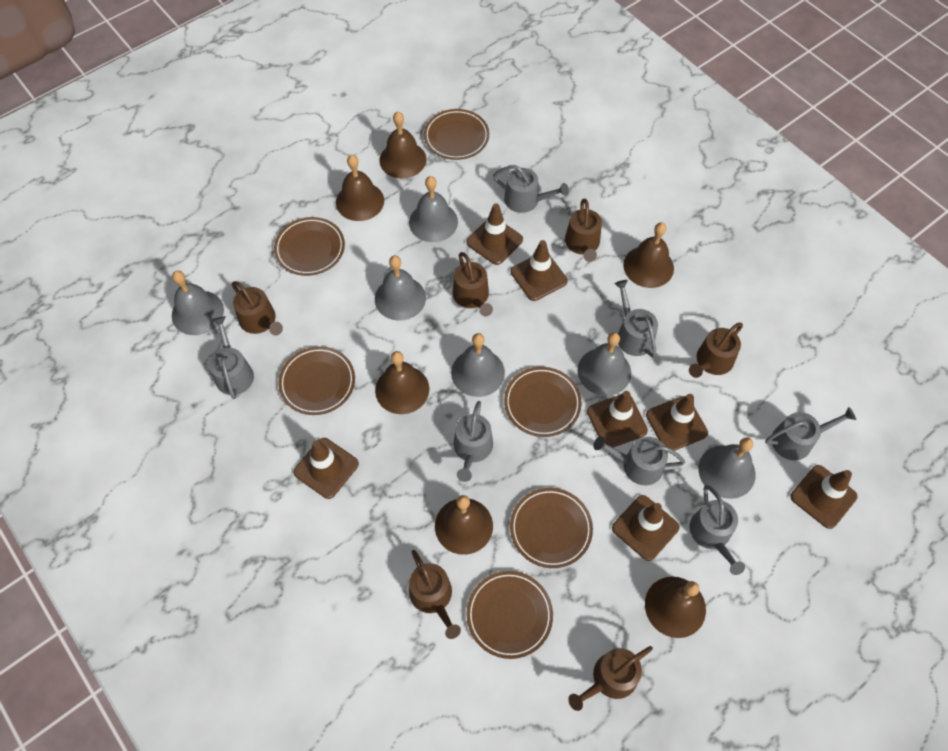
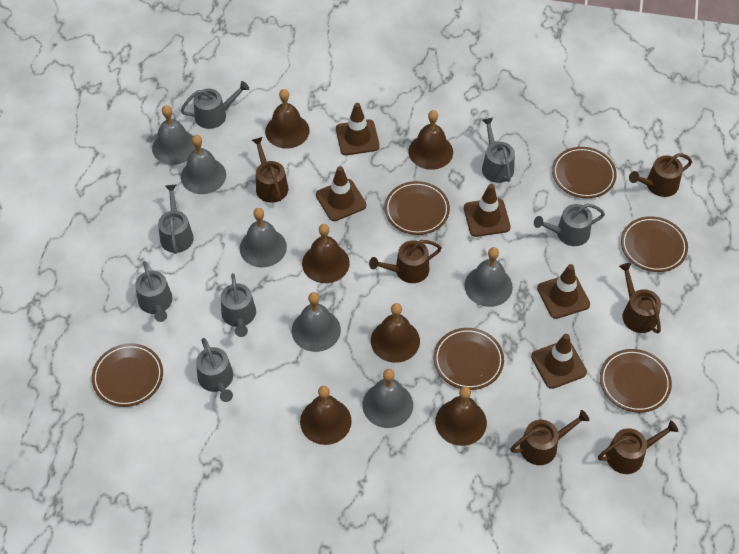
brown traffic cone: 7 -> 5

